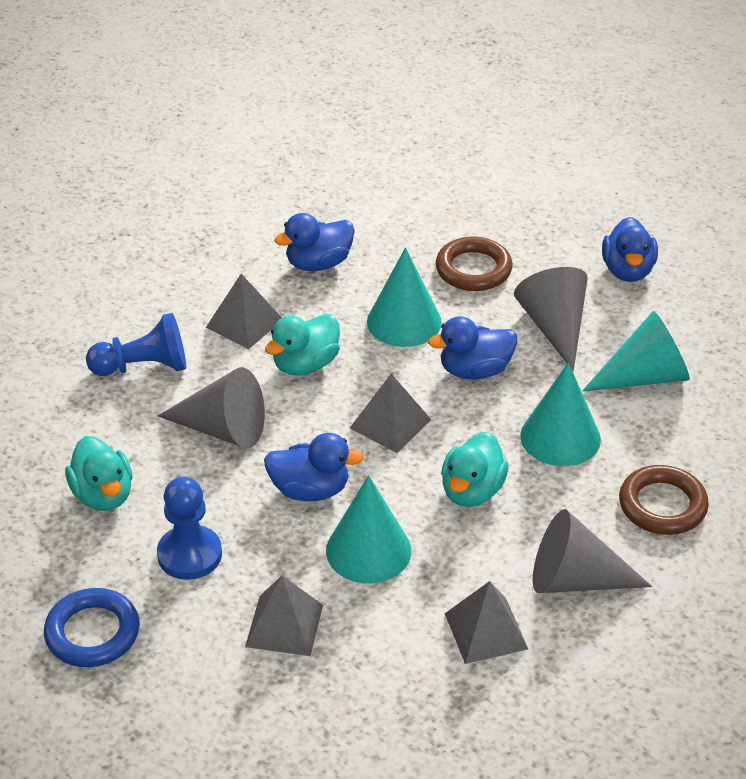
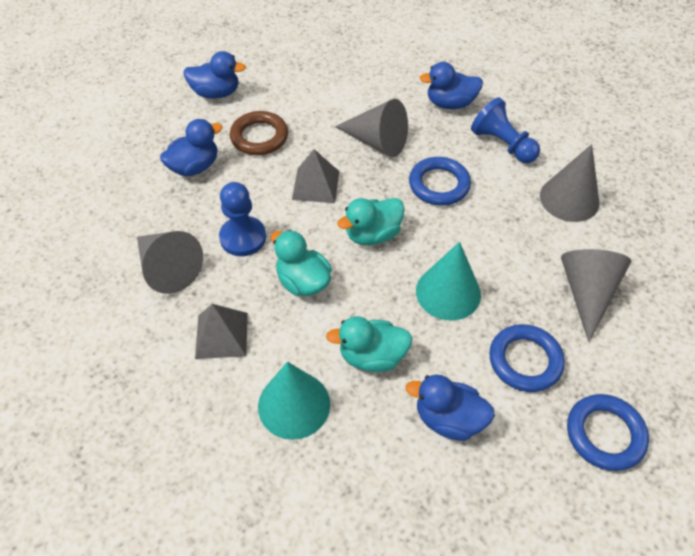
blue ring: 1 -> 3
brown ring: 2 -> 1
grey cone: 3 -> 4
grey pyramid: 4 -> 2
turquoise cone: 4 -> 2

